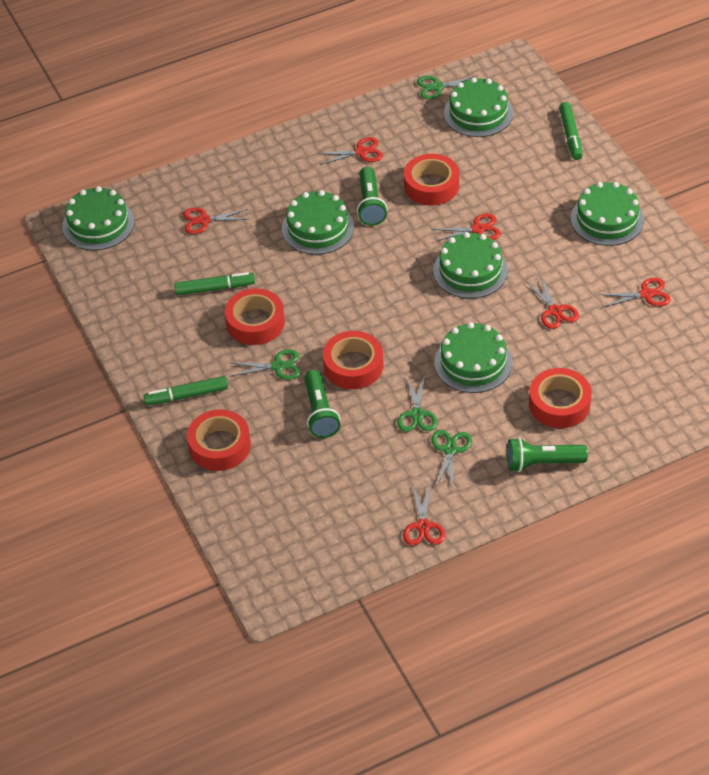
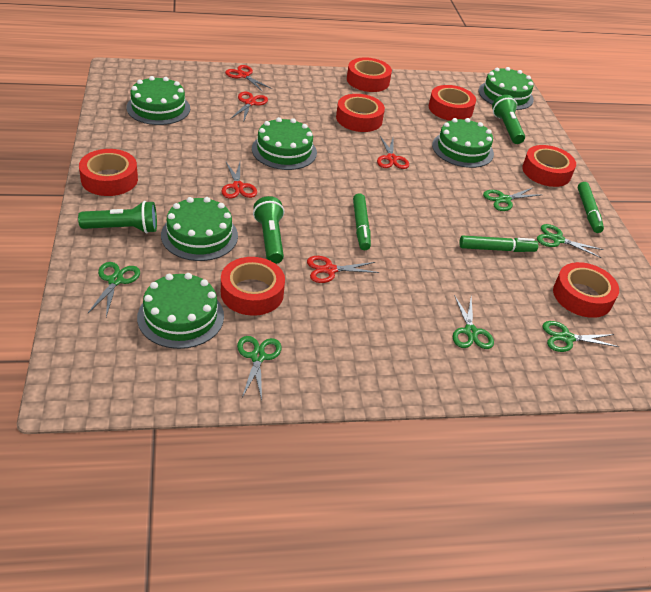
green scissors: 4 -> 6
red scissors: 6 -> 5
red tape: 5 -> 7

